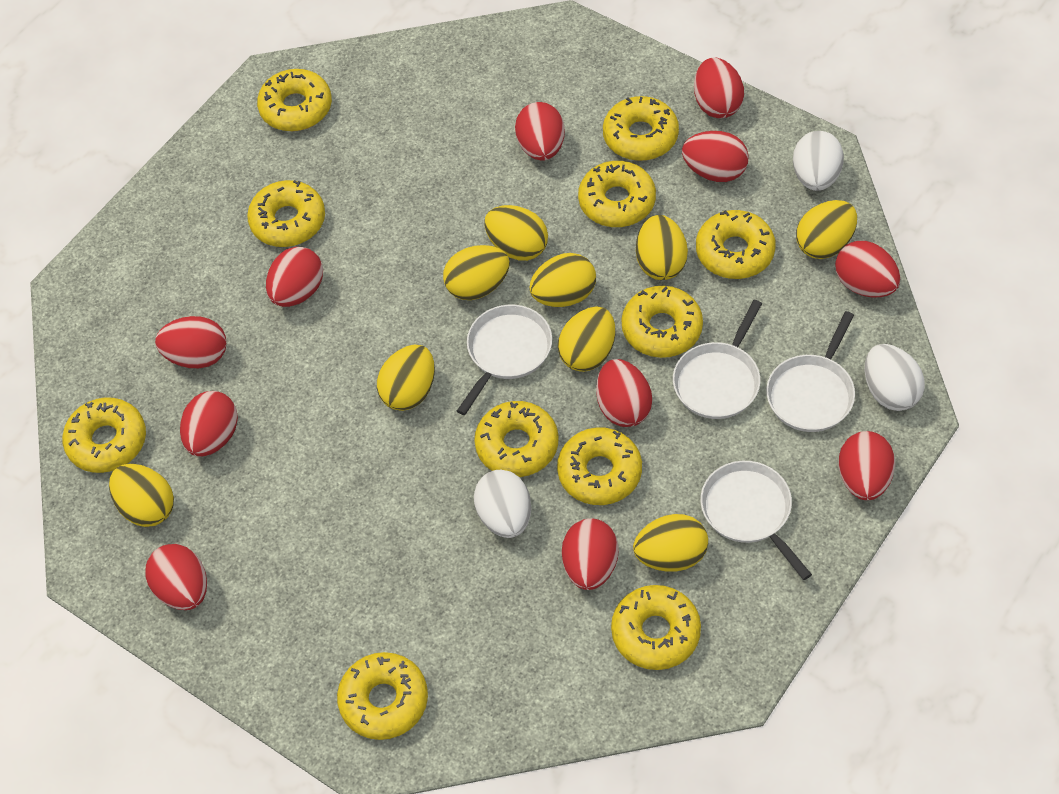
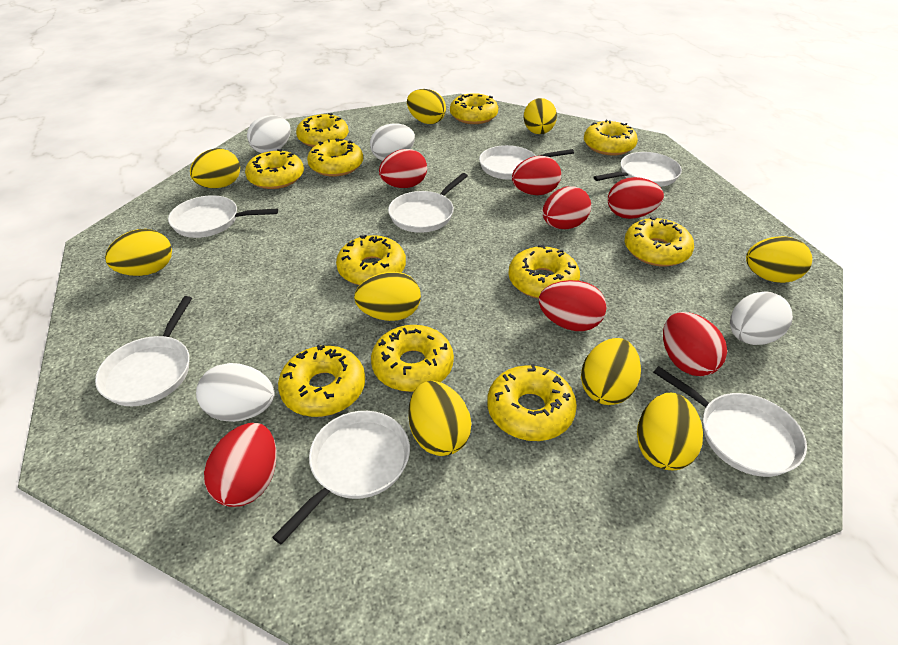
red egg: 11 -> 7
white egg: 3 -> 4
white pan: 4 -> 7

